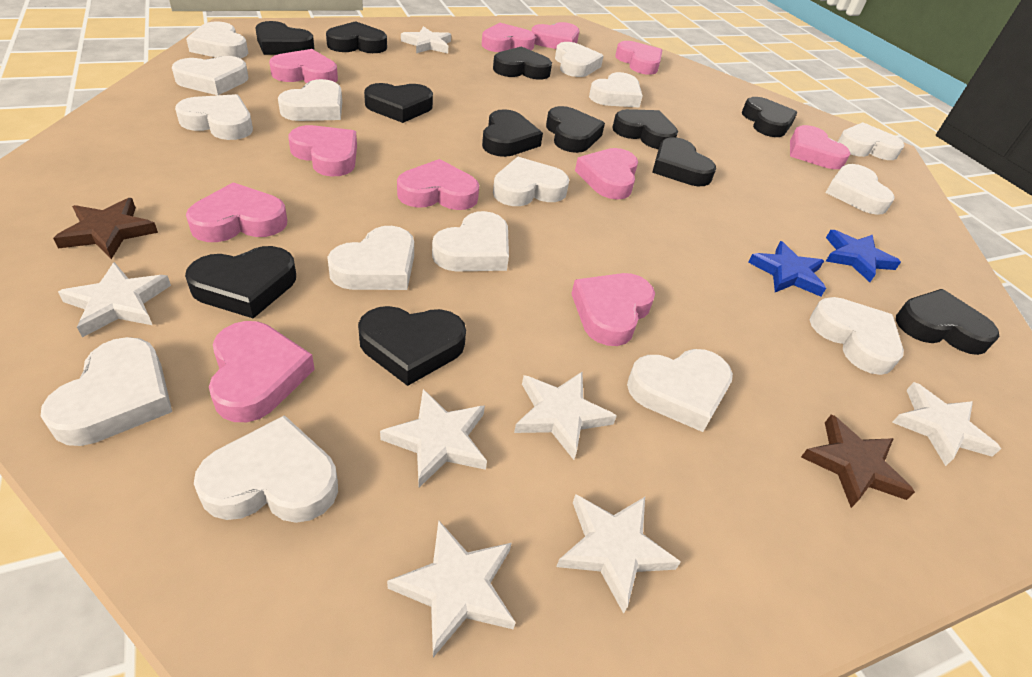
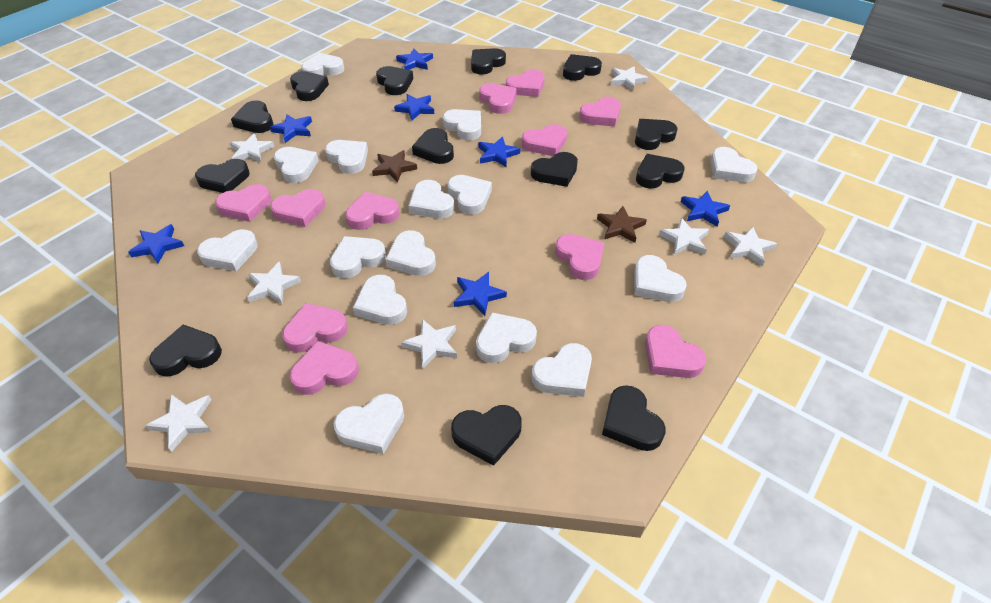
black heart: 12 -> 13
blue star: 2 -> 7

